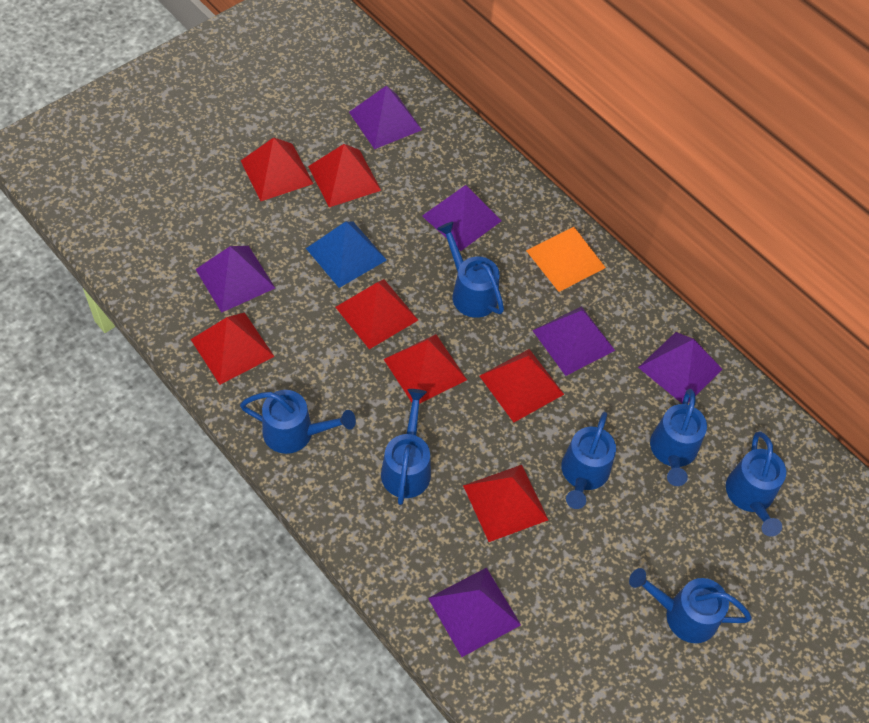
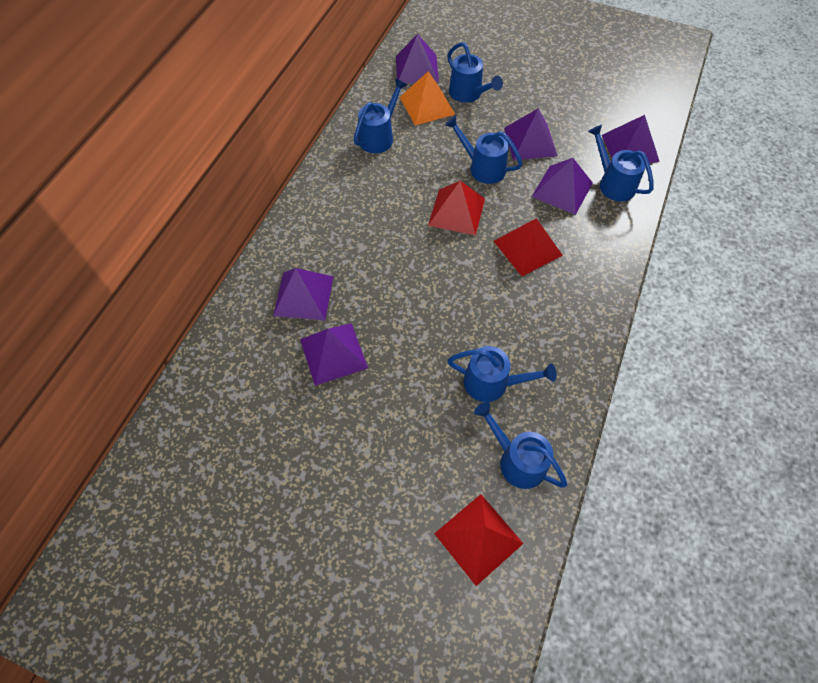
blue pyramid: 1 -> 0
blue watering can: 7 -> 6
red pyramid: 7 -> 3

